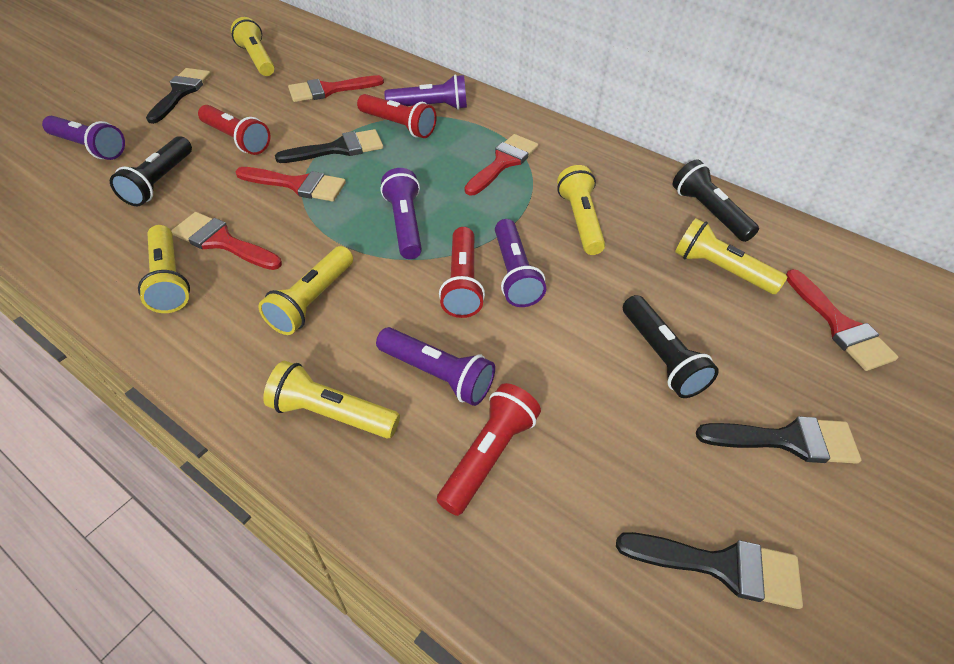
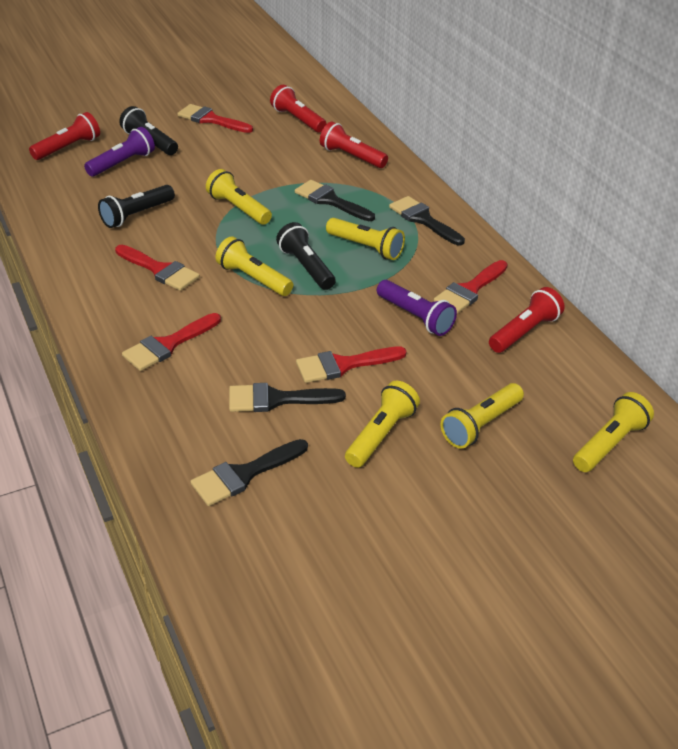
purple flashlight: 5 -> 2

